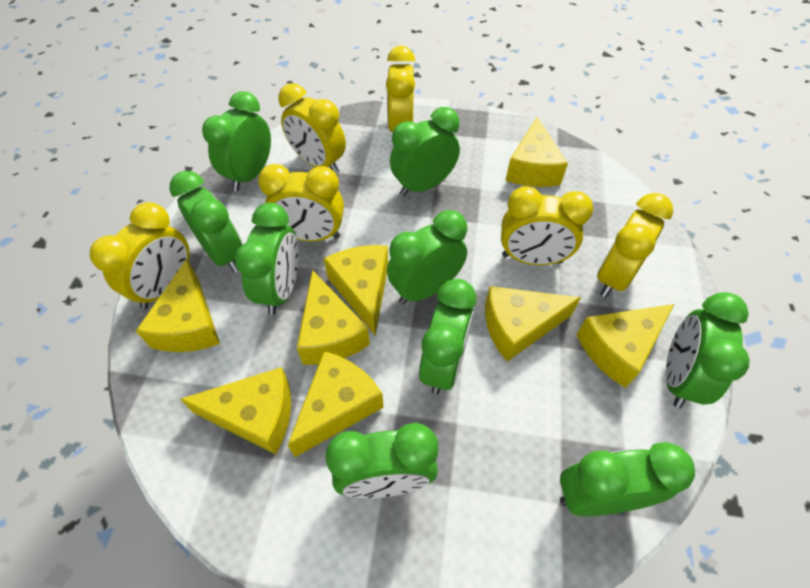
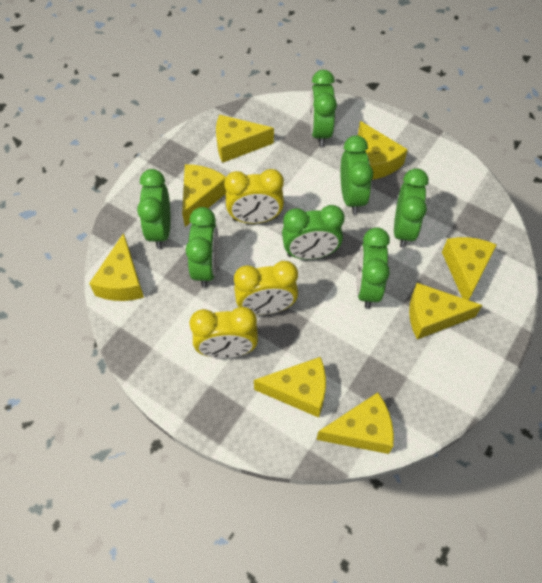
green clock: 9 -> 7
yellow clock: 6 -> 3

